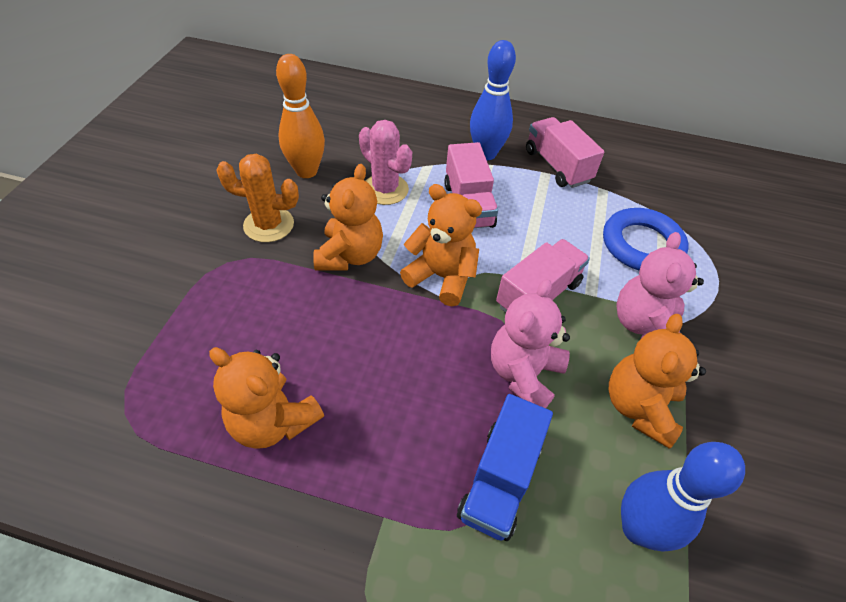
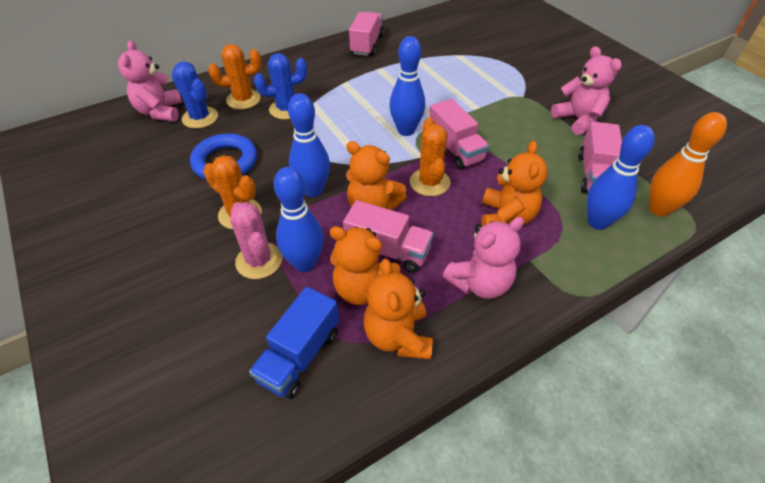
blue bowling pin: 2 -> 4
blue cactus: 0 -> 2
orange cactus: 1 -> 3
pink teddy bear: 2 -> 3
pink truck: 3 -> 4

